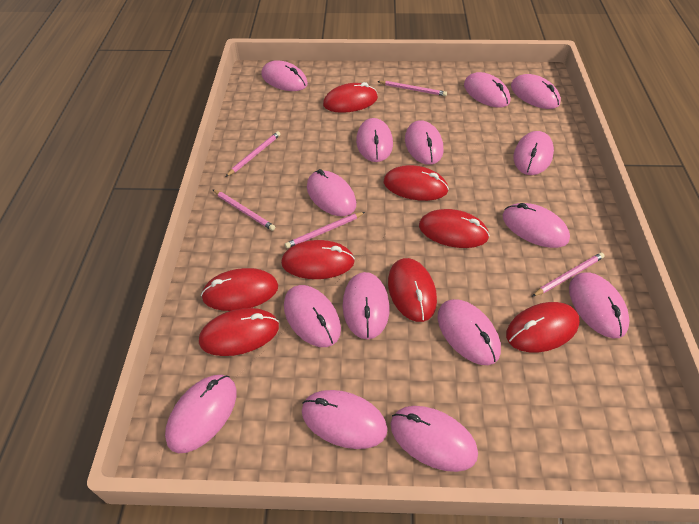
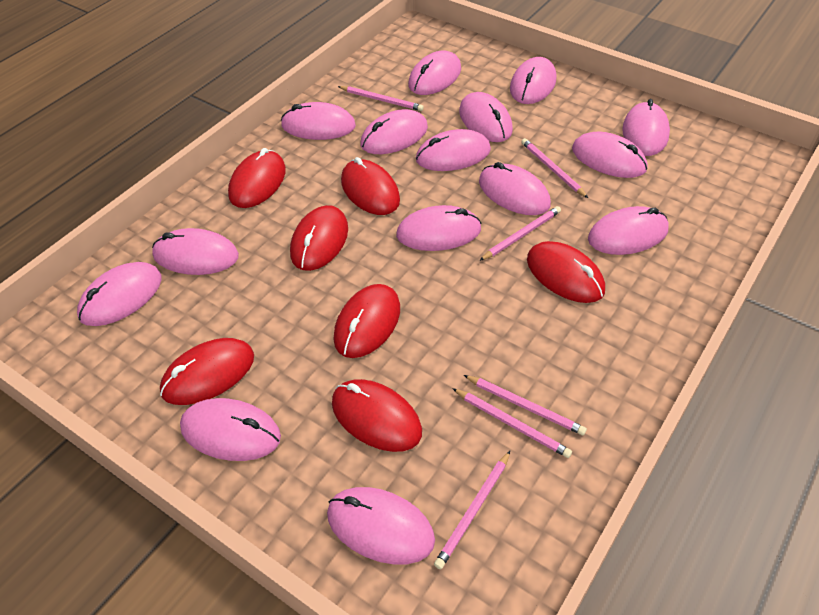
pink pencil: 5 -> 6
red mouse: 8 -> 7

